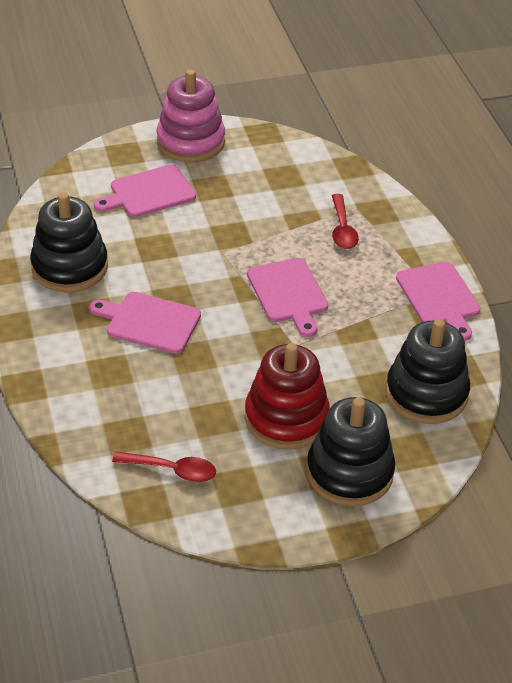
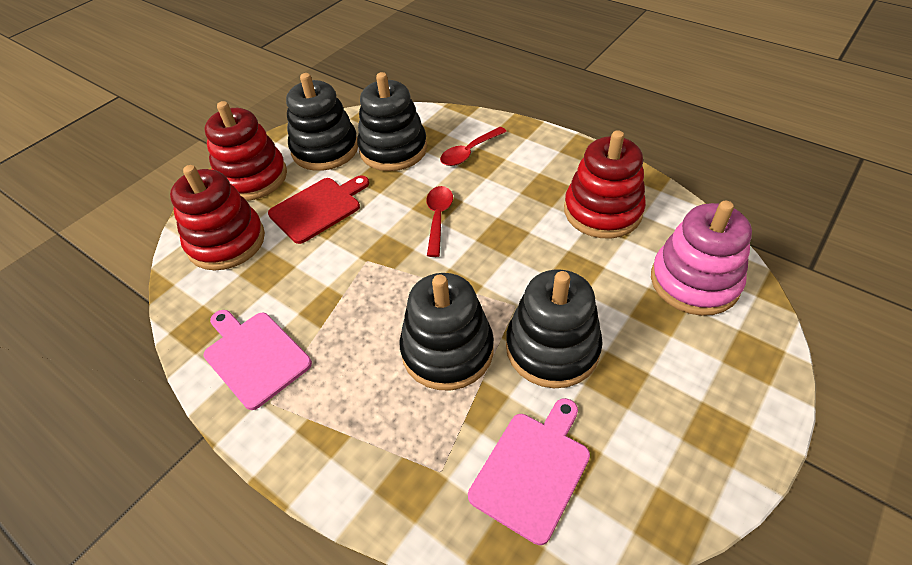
black stacking toy: 3 -> 4
pink cutting board: 4 -> 2
red cutting board: 0 -> 1
red stacking toy: 1 -> 3

